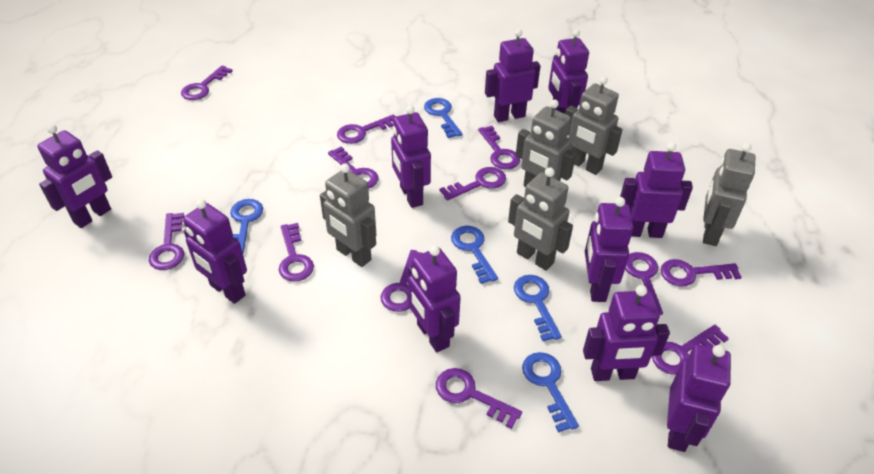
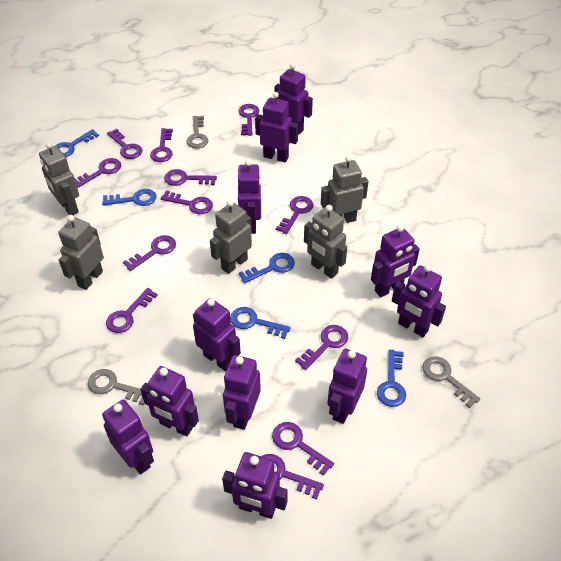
grey key: 0 -> 3
purple robot: 10 -> 11

